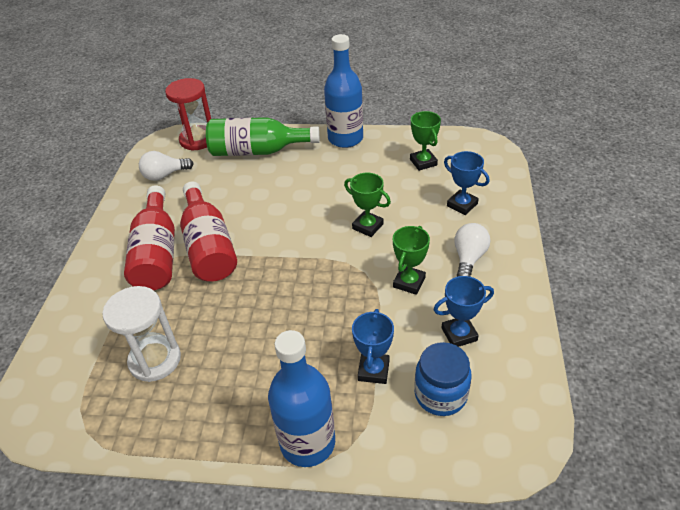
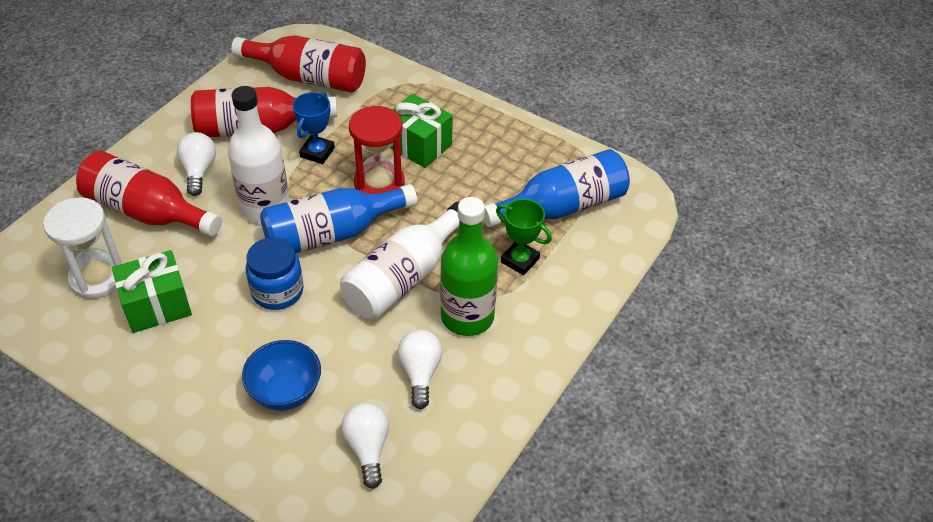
blue bowl: 0 -> 1
blue trophy: 3 -> 1
green gift: 0 -> 2
green trophy: 3 -> 1
red bottle: 2 -> 3
white bottle: 0 -> 2
white light bulb: 2 -> 3

